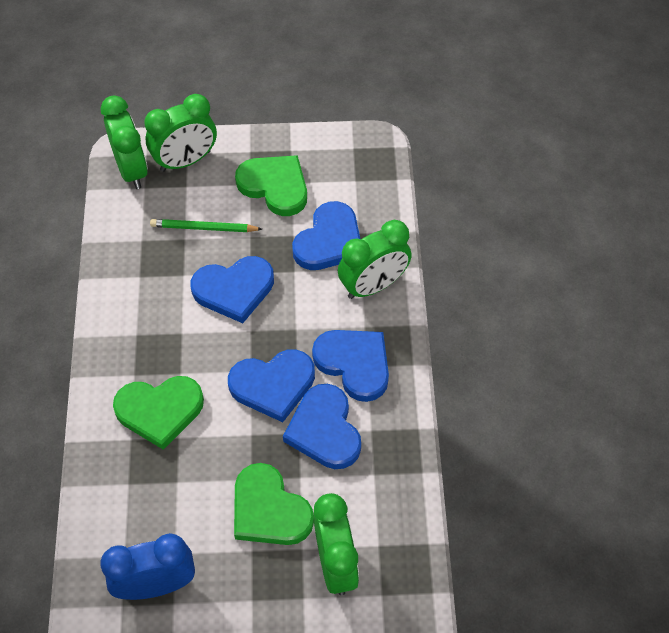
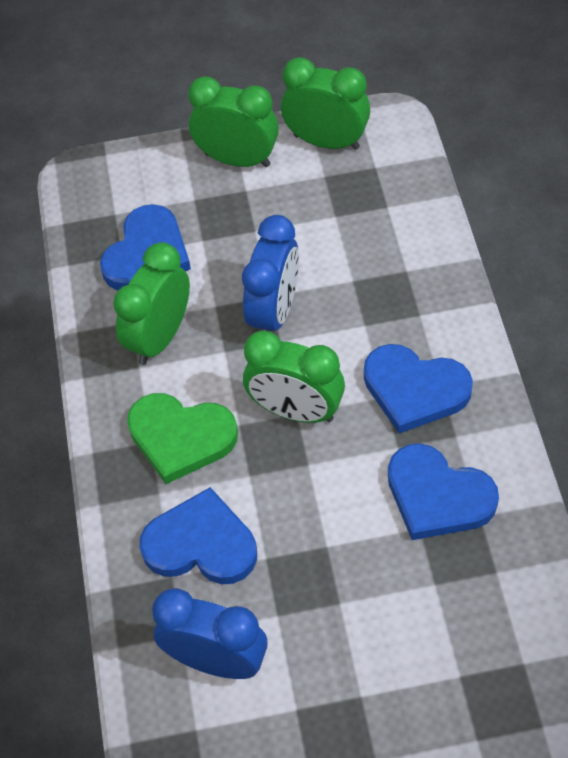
blue clock: 1 -> 2
blue heart: 5 -> 4
green heart: 3 -> 1
green pencil: 1 -> 0

